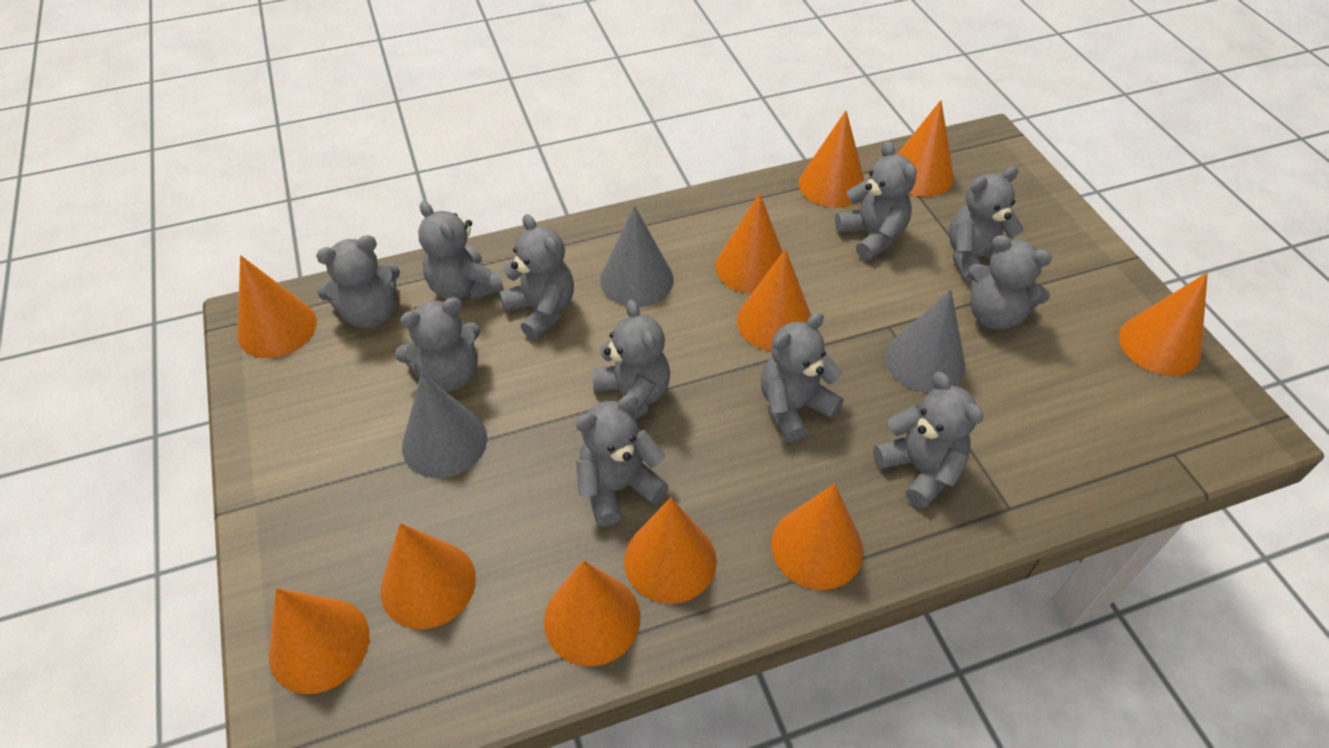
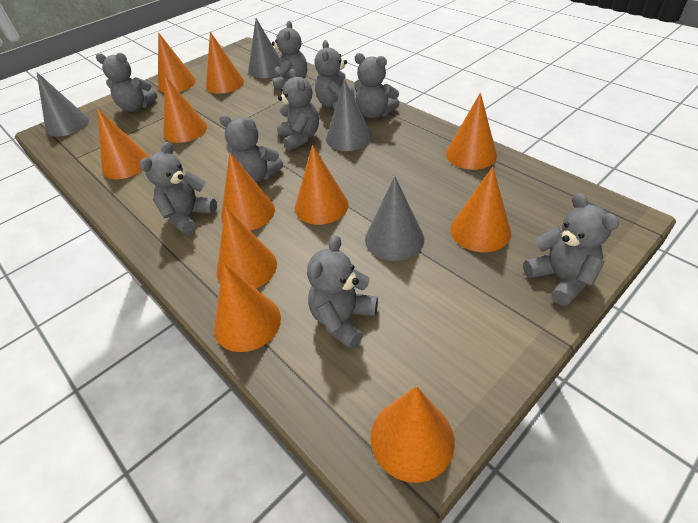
grey cone: 3 -> 4
grey teddy bear: 11 -> 9

